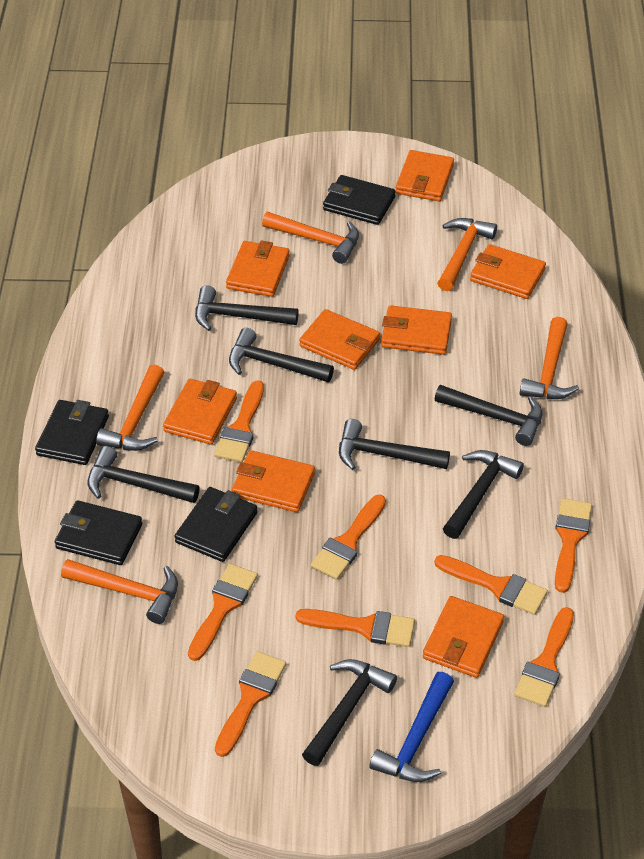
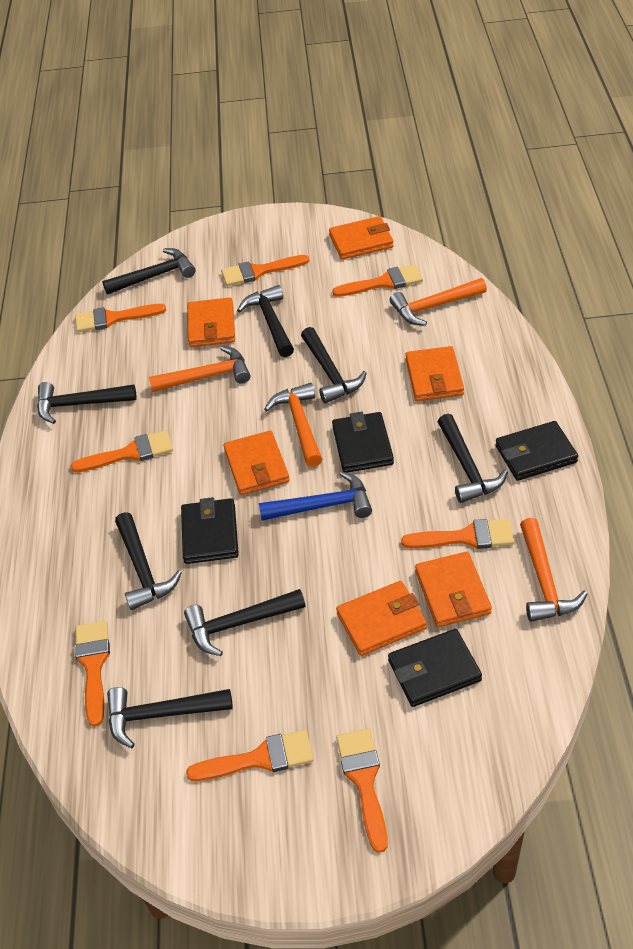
black hammer: 7 -> 8
orange hammer: 5 -> 4
orange wallet: 8 -> 6

